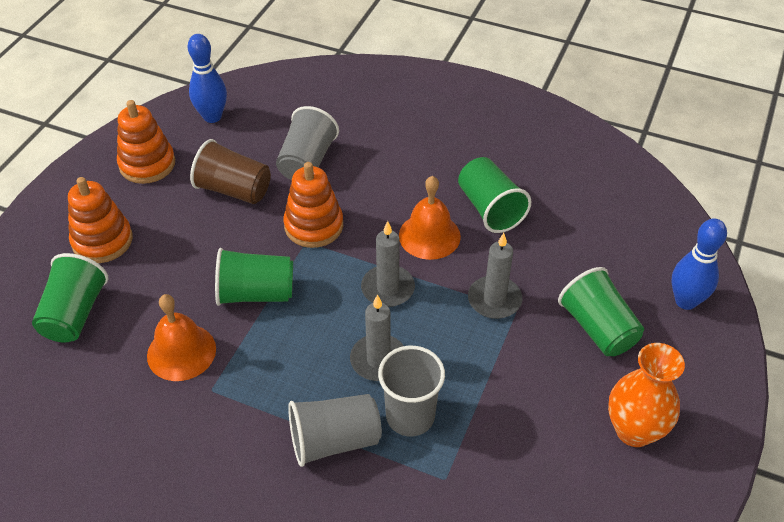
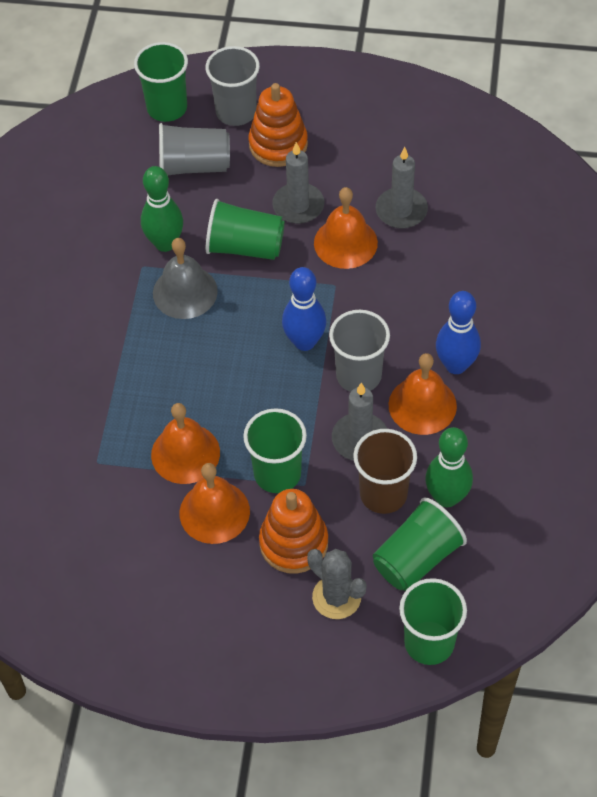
green bowling pin: 0 -> 2
green cup: 4 -> 5
grey bell: 0 -> 1
grey cactus: 0 -> 1
orange bell: 2 -> 4
orange stacking toy: 3 -> 2
orange vase: 1 -> 0

